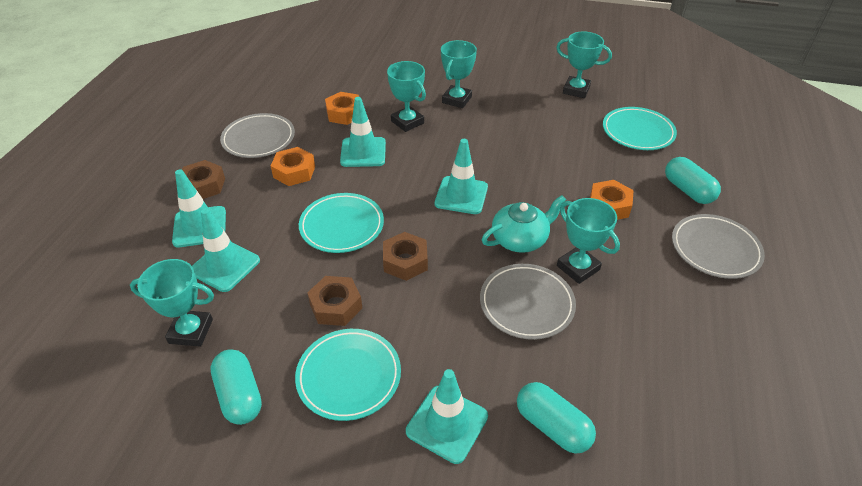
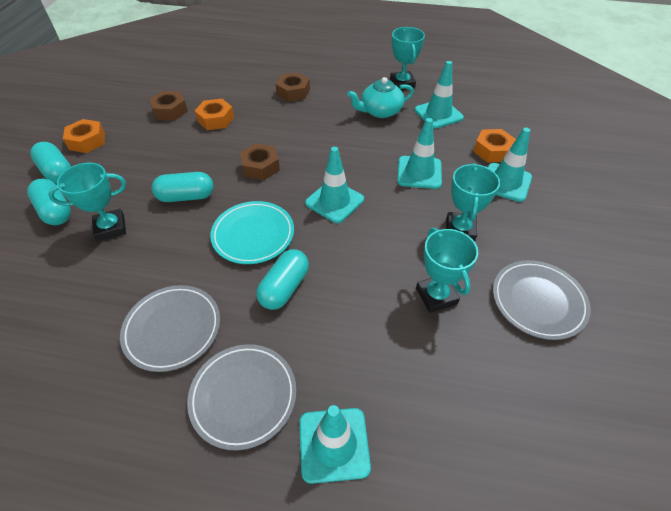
turquoise capsule: 3 -> 4
turquoise plate: 3 -> 1
turquoise trophy: 5 -> 4

